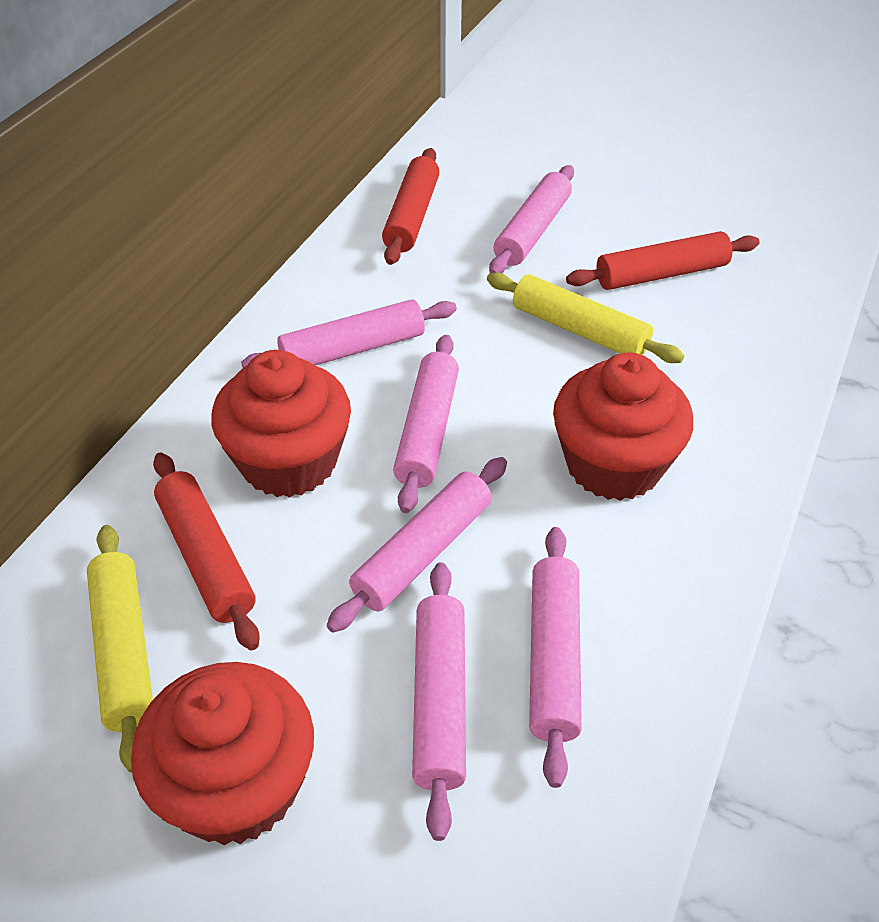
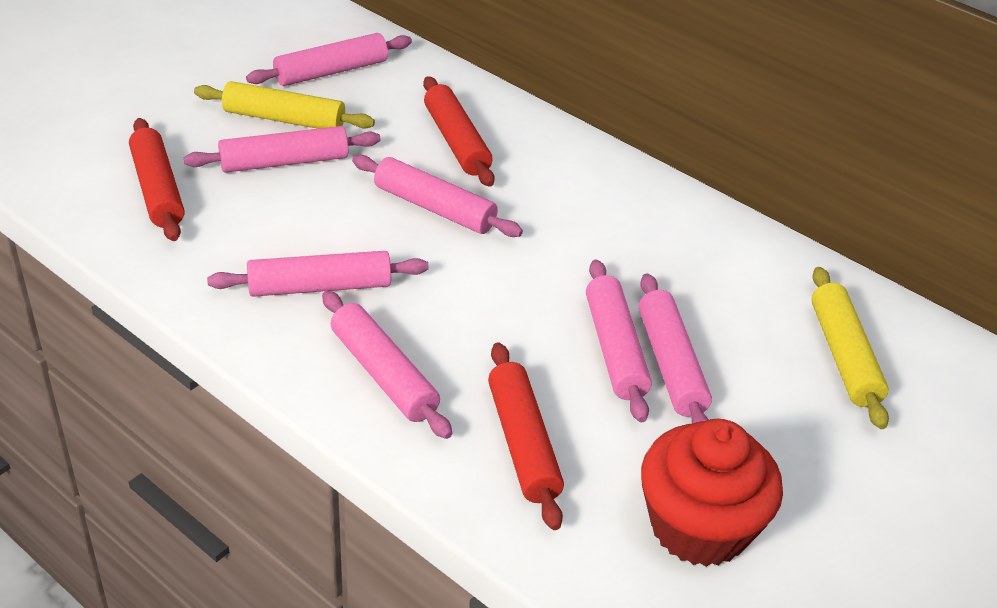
pink rolling pin: 6 -> 7
red cupcake: 3 -> 1

